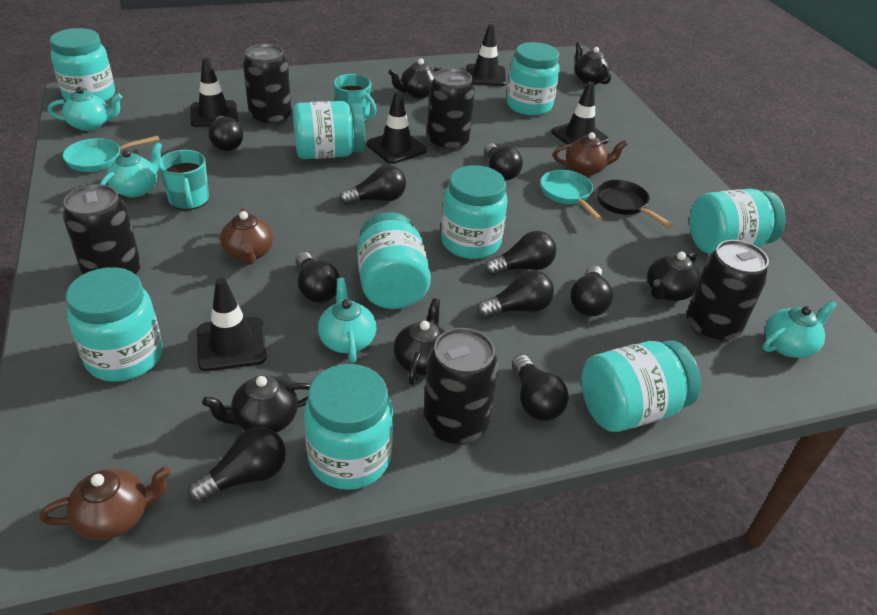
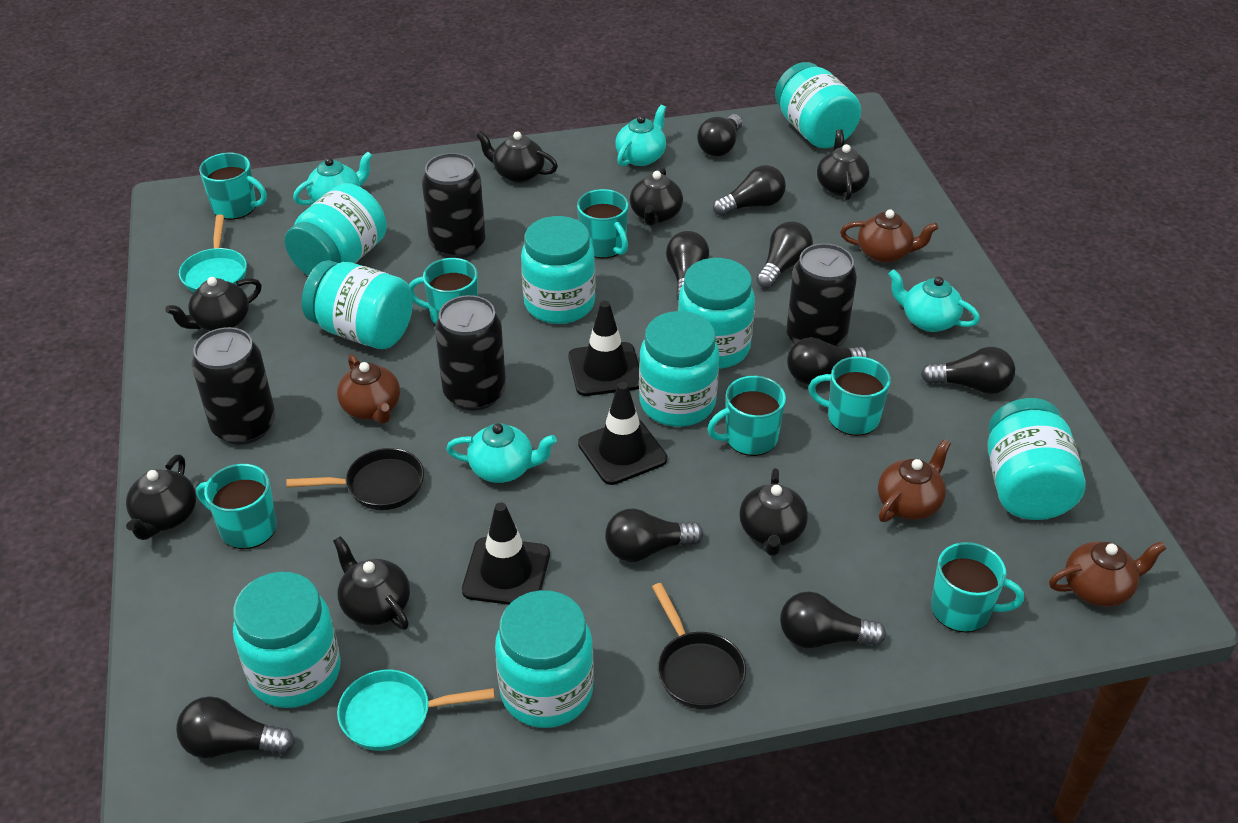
black can: 5 -> 4
black pan: 1 -> 2
black teapot: 5 -> 7
black traffic cone: 5 -> 3
brown teapot: 3 -> 4
turquoise mug: 2 -> 7

